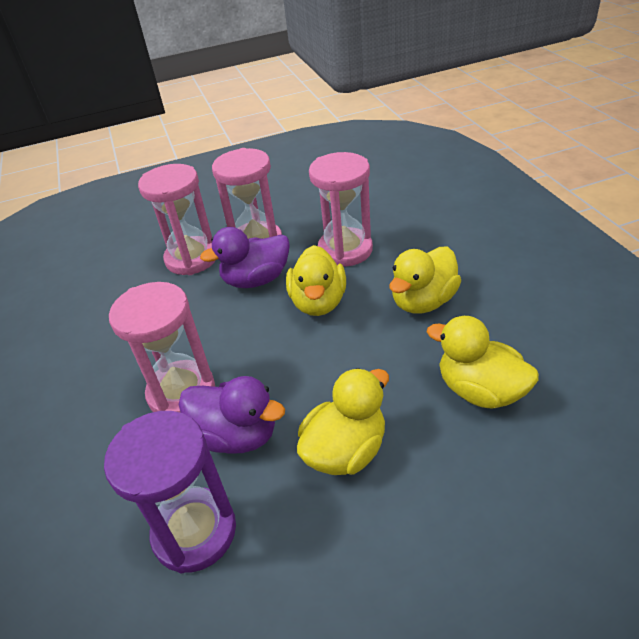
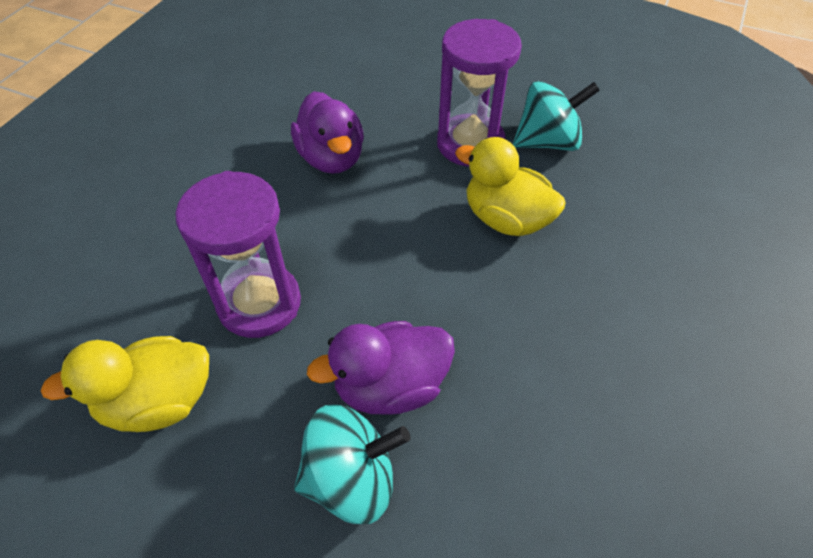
pink hourglass: 4 -> 0
purple hourglass: 1 -> 2
turquoise spinning top: 0 -> 2
yellow duck: 4 -> 2

